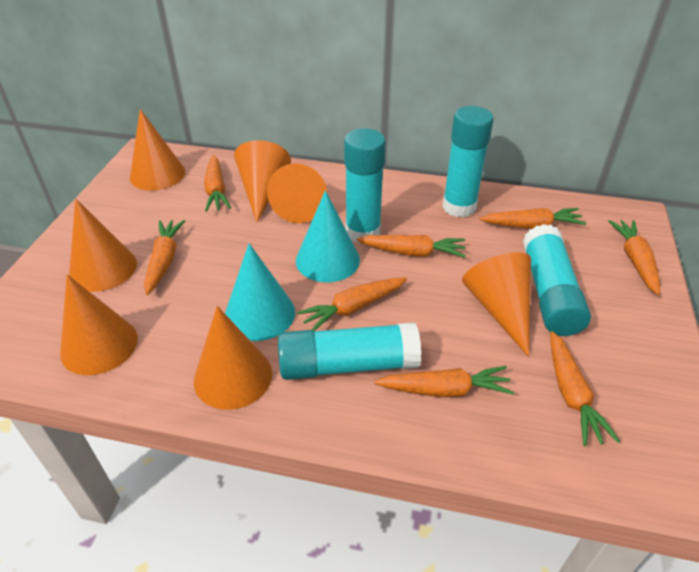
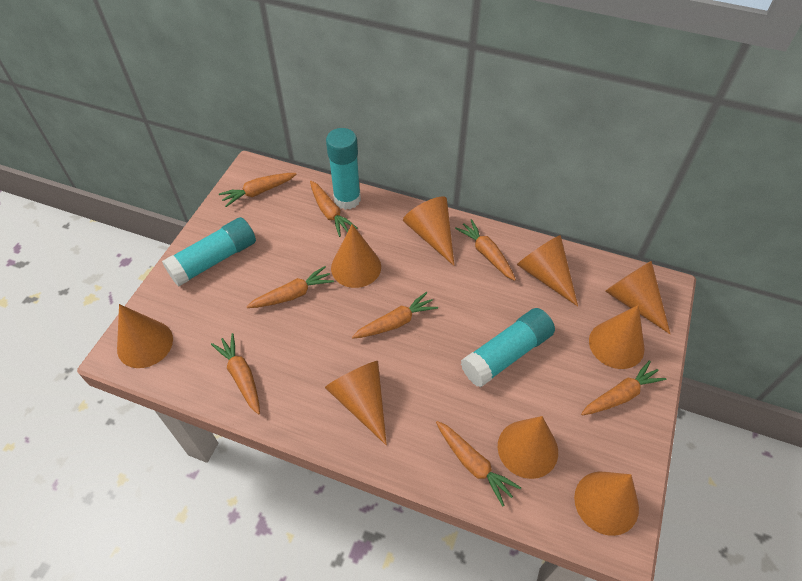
orange cone: 7 -> 9
turquoise cone: 2 -> 0
turquoise glue stick: 4 -> 3

